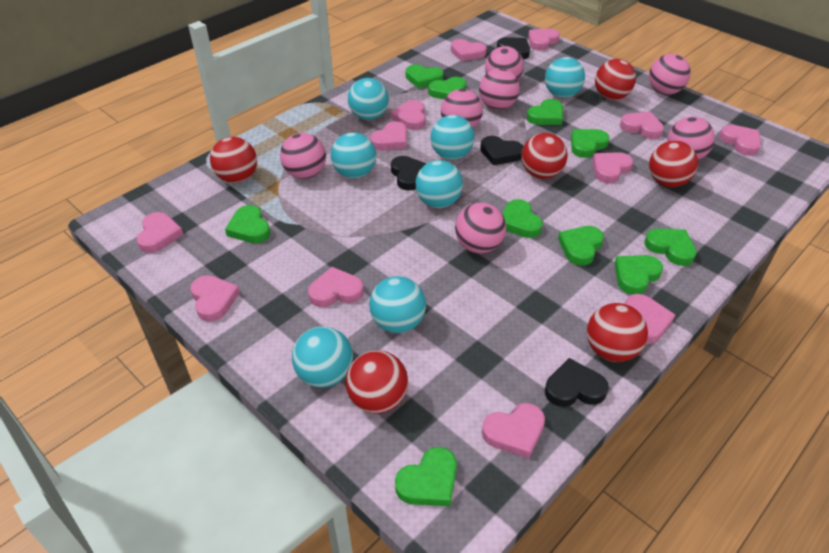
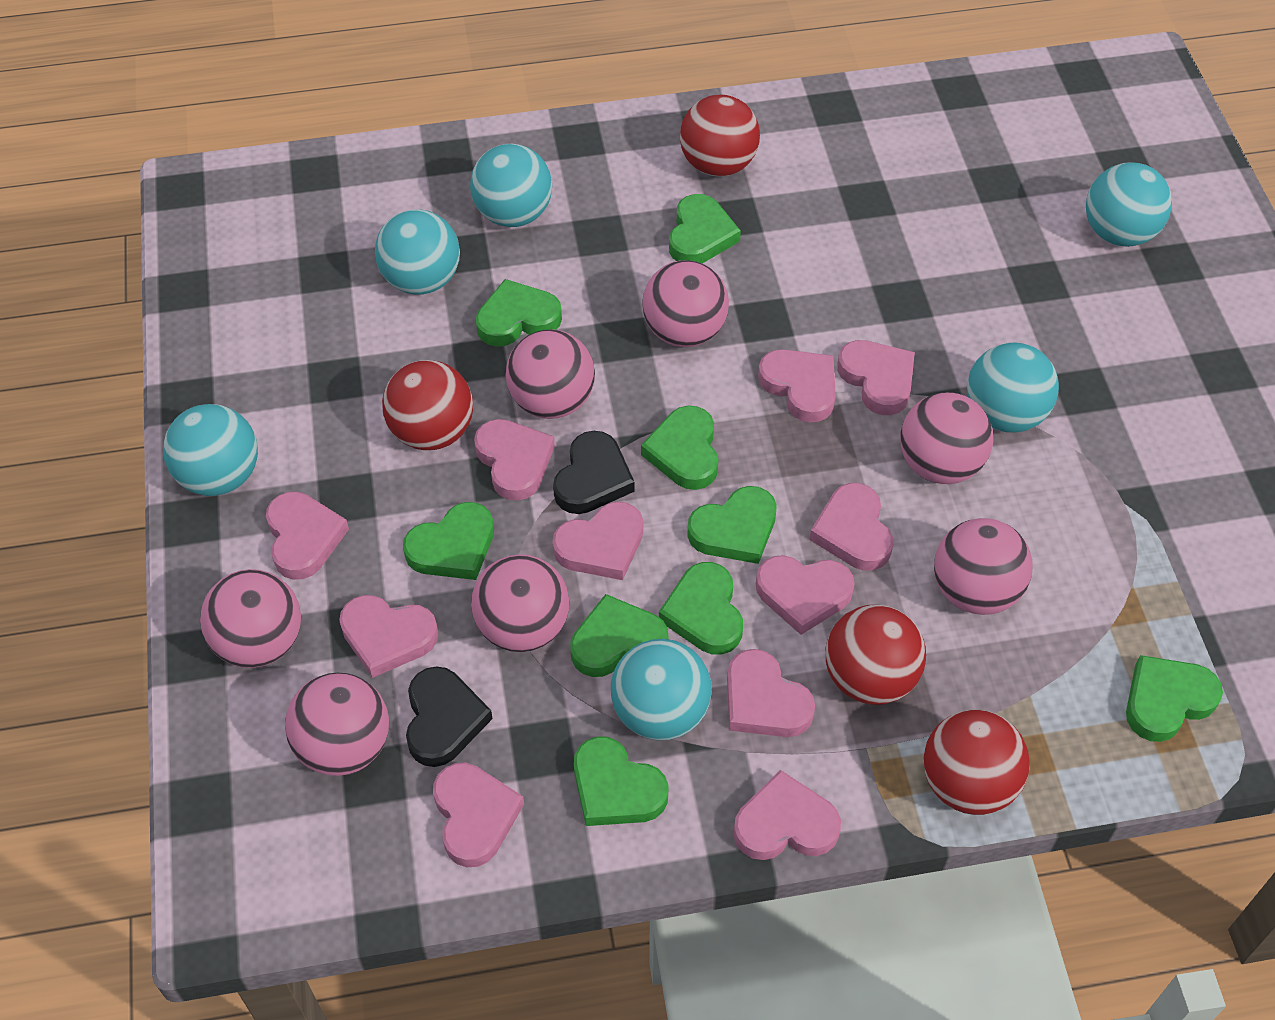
black heart: 4 -> 2
green heart: 10 -> 9
pink heart: 12 -> 11
red ball: 6 -> 4
turquoise ball: 7 -> 6

